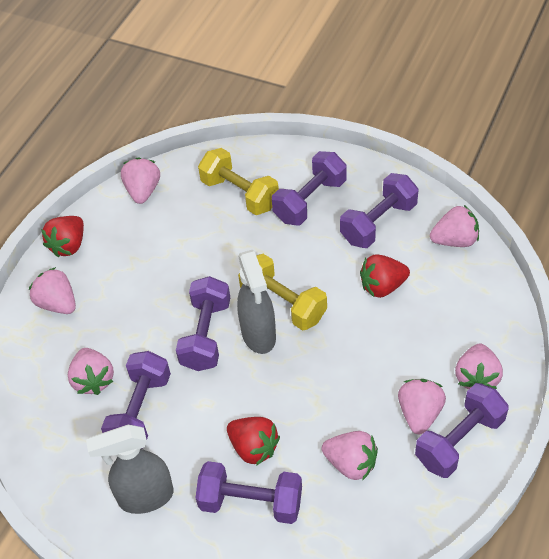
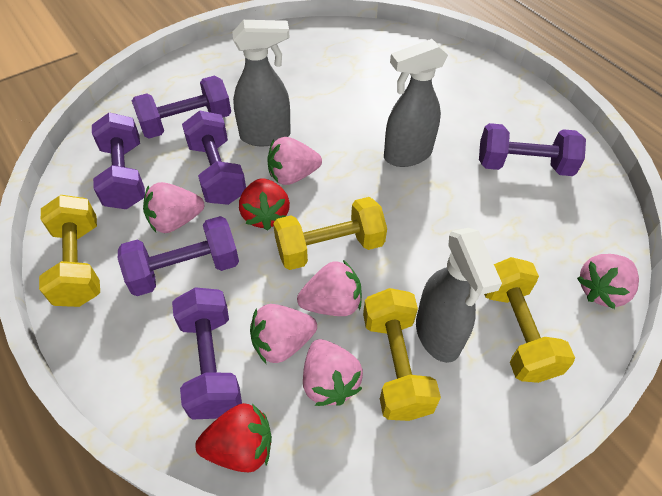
grey spray bottle: 2 -> 3
pink strawberry: 7 -> 6
red strawberry: 3 -> 2
yellow dumbbell: 2 -> 4

